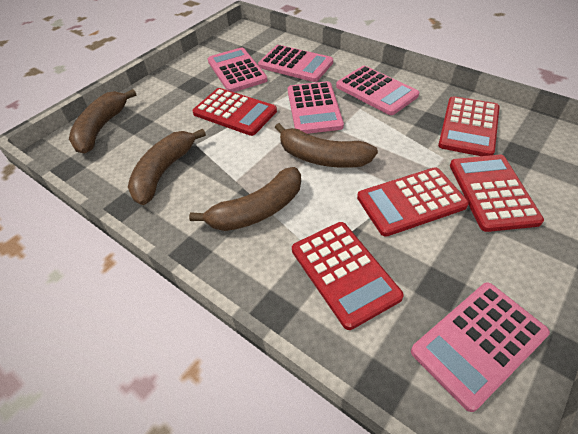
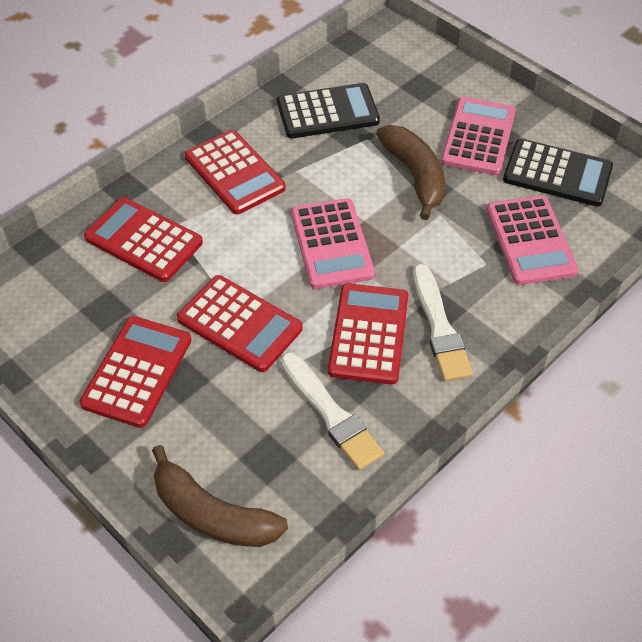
black calculator: 0 -> 2
brown banana: 4 -> 2
pink calculator: 5 -> 3
white brush: 0 -> 2

